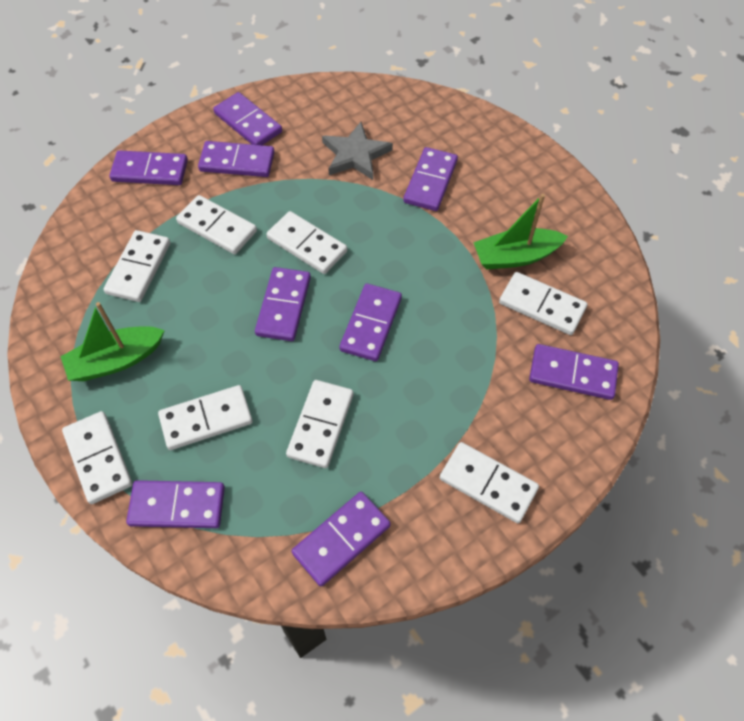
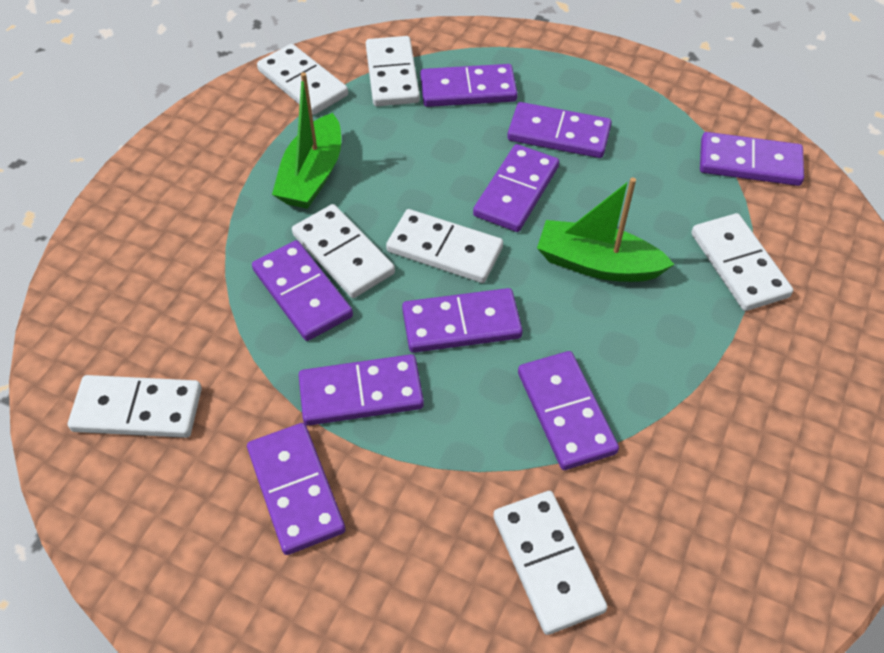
grey star: 1 -> 0
white domino: 8 -> 7

